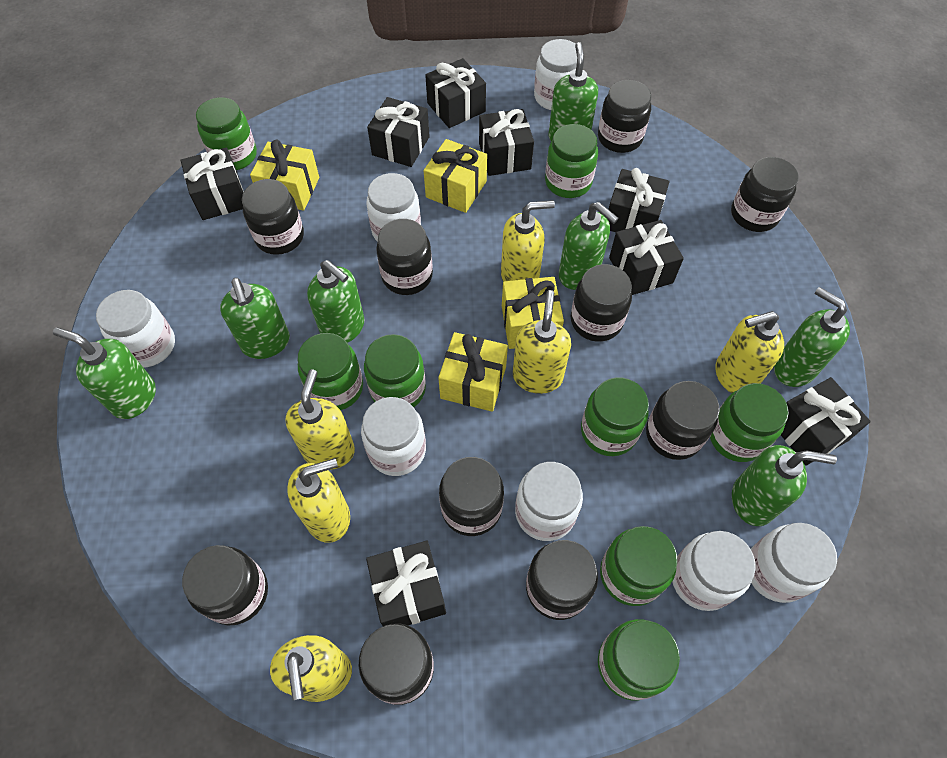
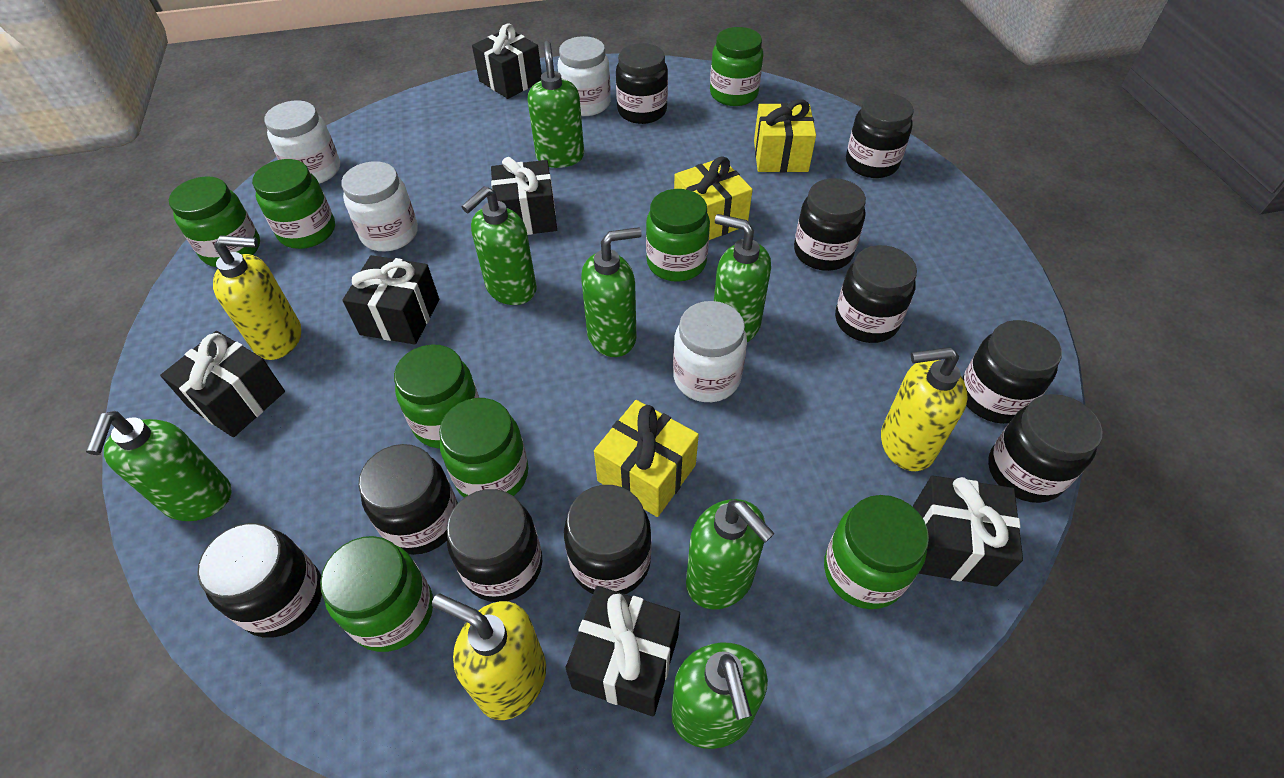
black gift: 8 -> 6
white jar: 7 -> 4
yellow gift: 4 -> 3
yellow soap dispenser: 6 -> 3

